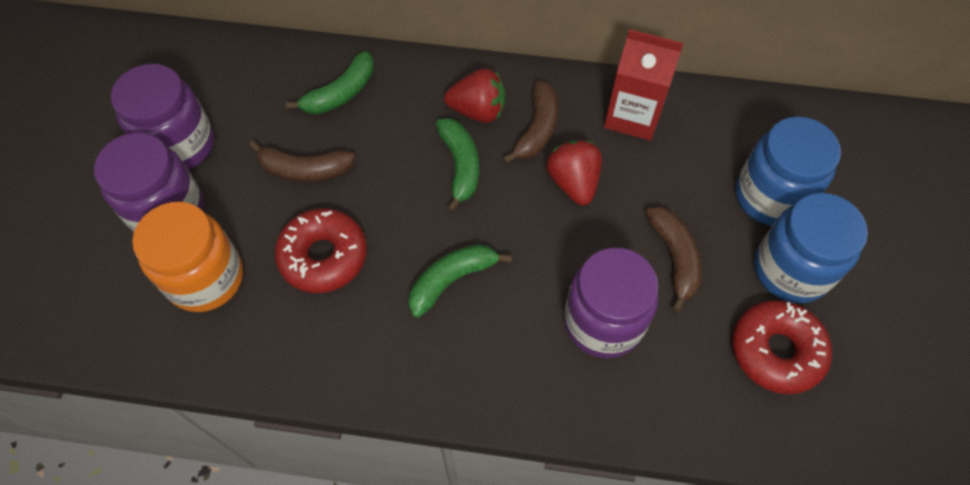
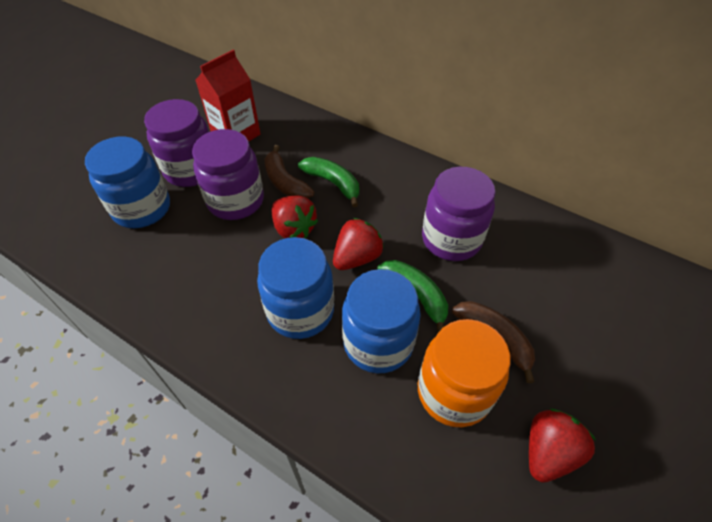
blue jar: 2 -> 3
brown banana: 3 -> 2
green banana: 3 -> 2
red donut: 2 -> 0
red strawberry: 2 -> 3

